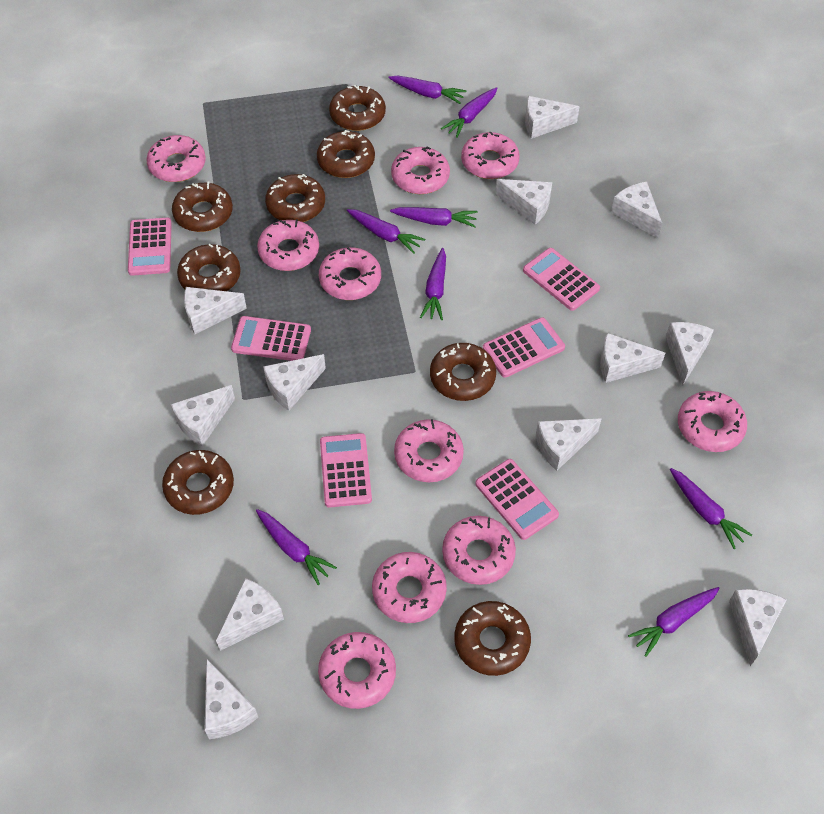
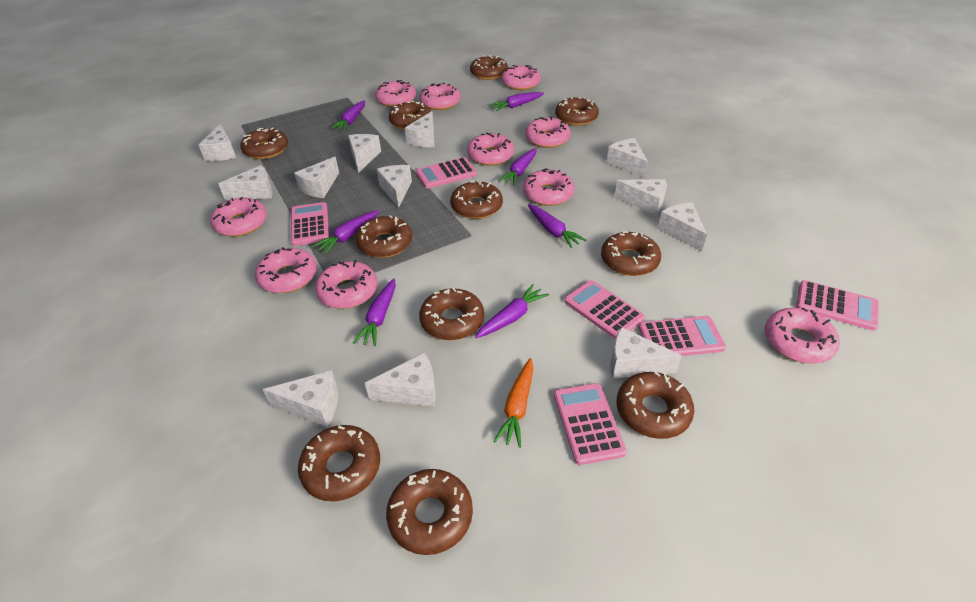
brown donut: 8 -> 11
orange carrot: 0 -> 1
purple carrot: 8 -> 7

